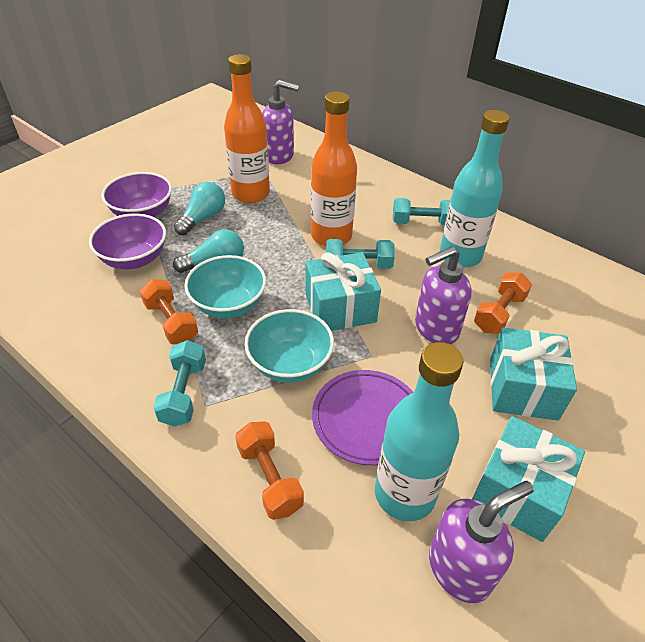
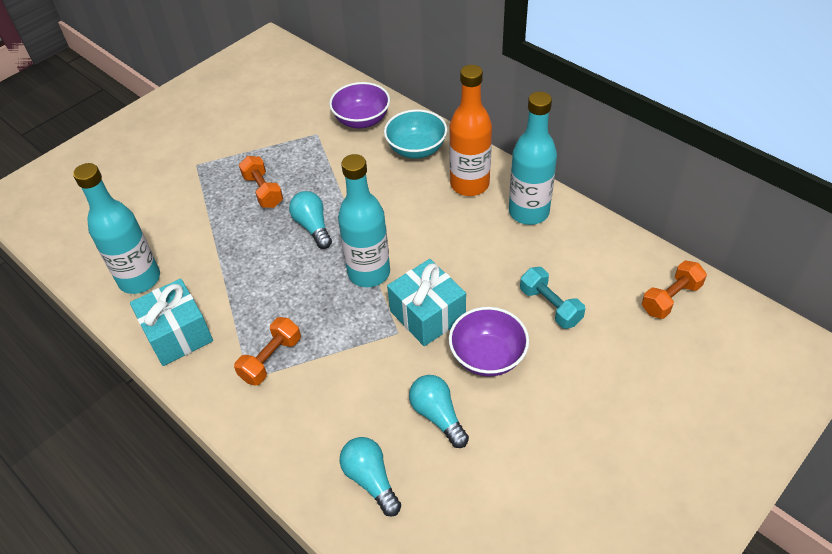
orange bottle: 2 -> 1
purple plate: 1 -> 0
purple soap dispenser: 3 -> 0
turquoise bottle: 2 -> 3
turquoise bowl: 2 -> 1
turquoise dumbbell: 3 -> 1
turquoise gift: 3 -> 2
turquoise light bulb: 2 -> 3

